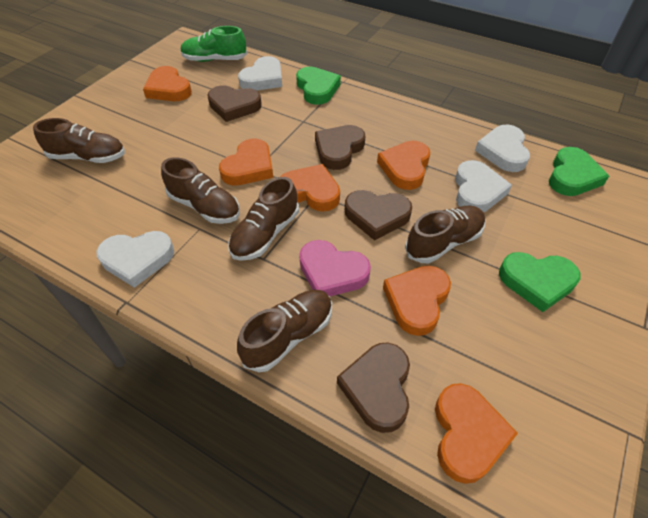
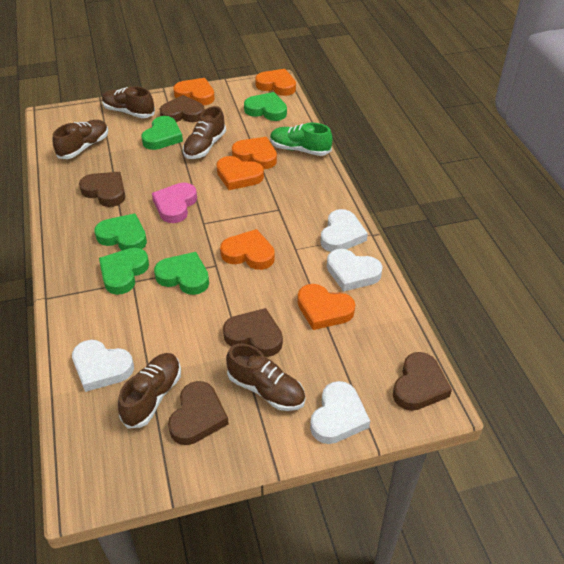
brown heart: 4 -> 5
green heart: 3 -> 5

